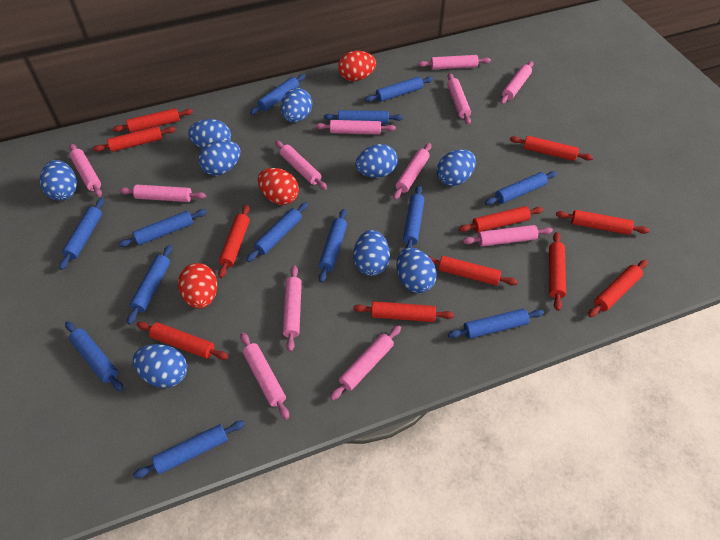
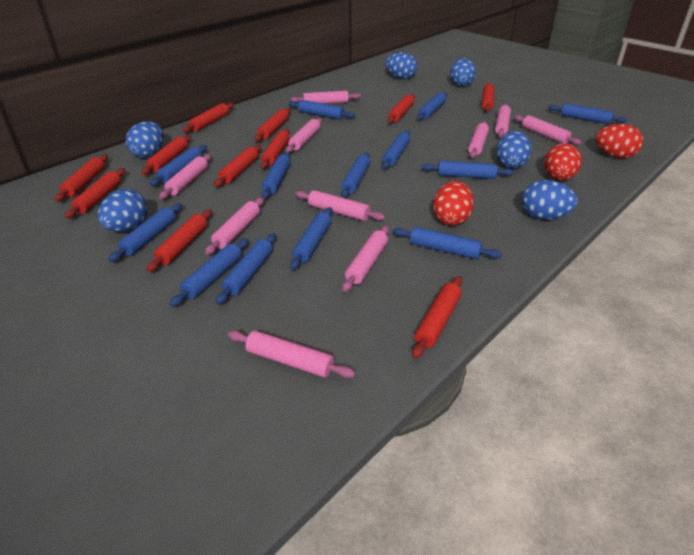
blue egg: 9 -> 6
pink rolling pin: 12 -> 10

